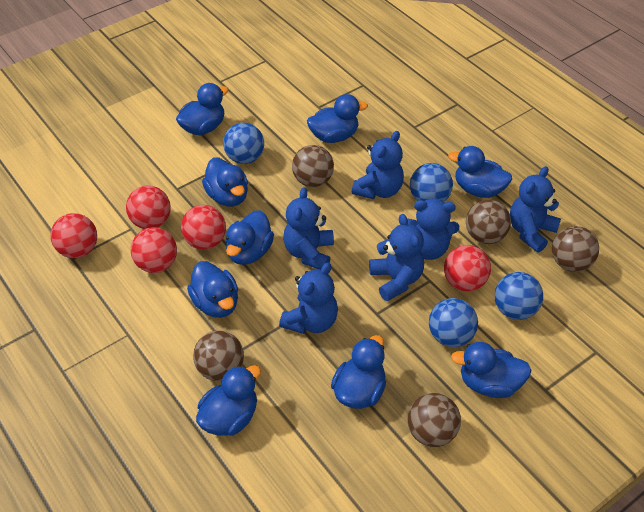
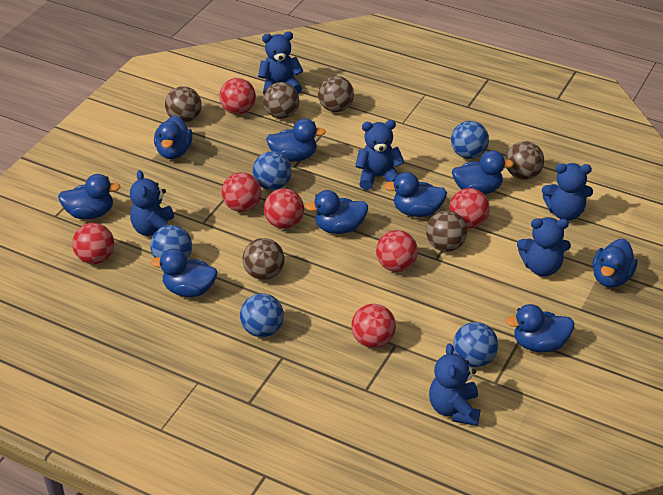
blue ball: 4 -> 5
brown ball: 5 -> 6
red ball: 5 -> 7

